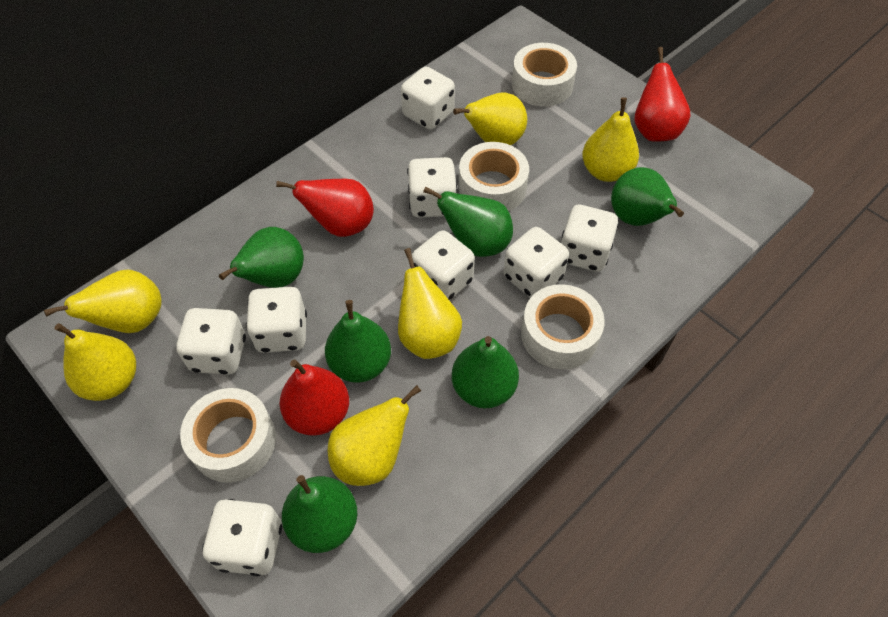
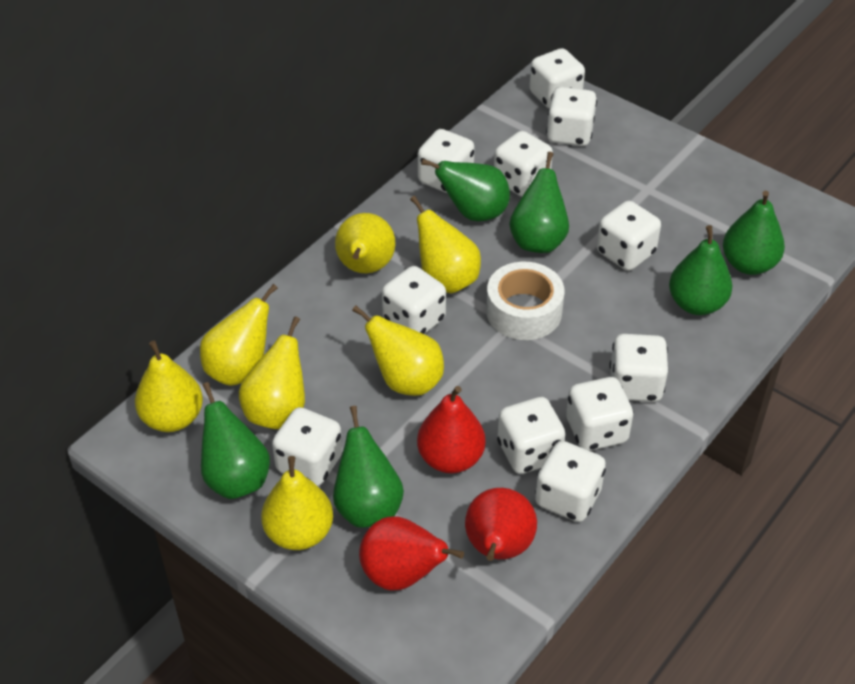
white dice: 8 -> 11
white tape: 4 -> 1
yellow pear: 6 -> 7

